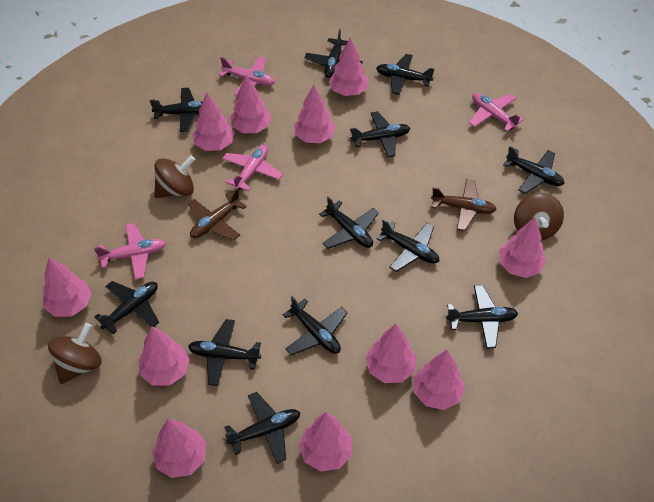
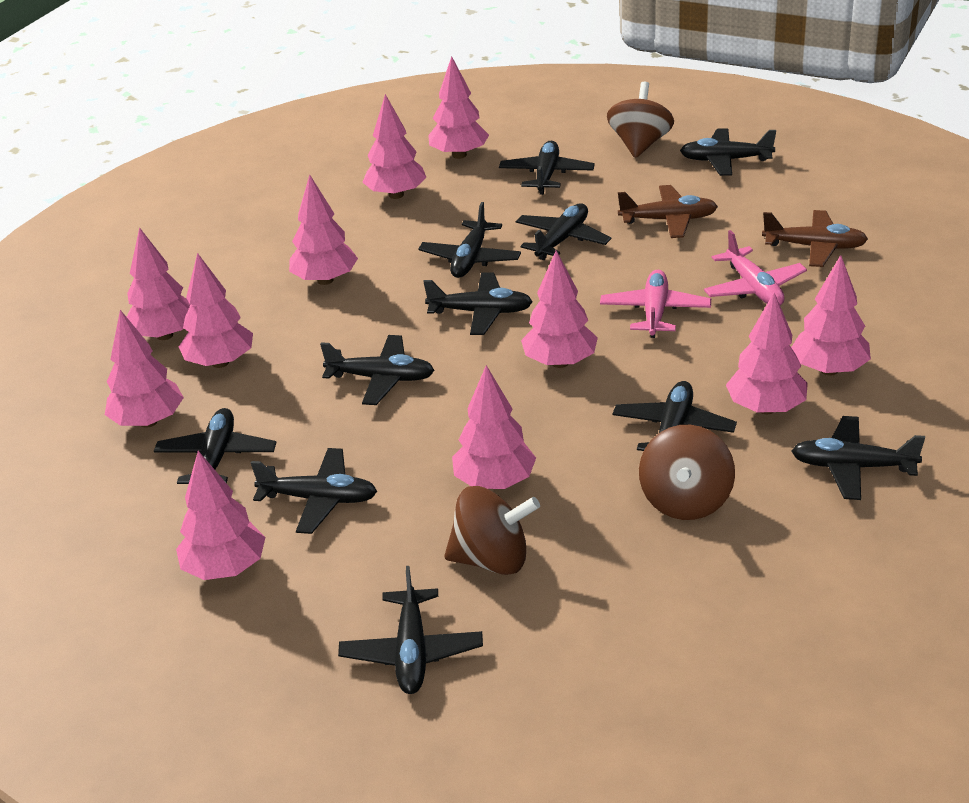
black plane: 12 -> 11
pink plane: 4 -> 2

